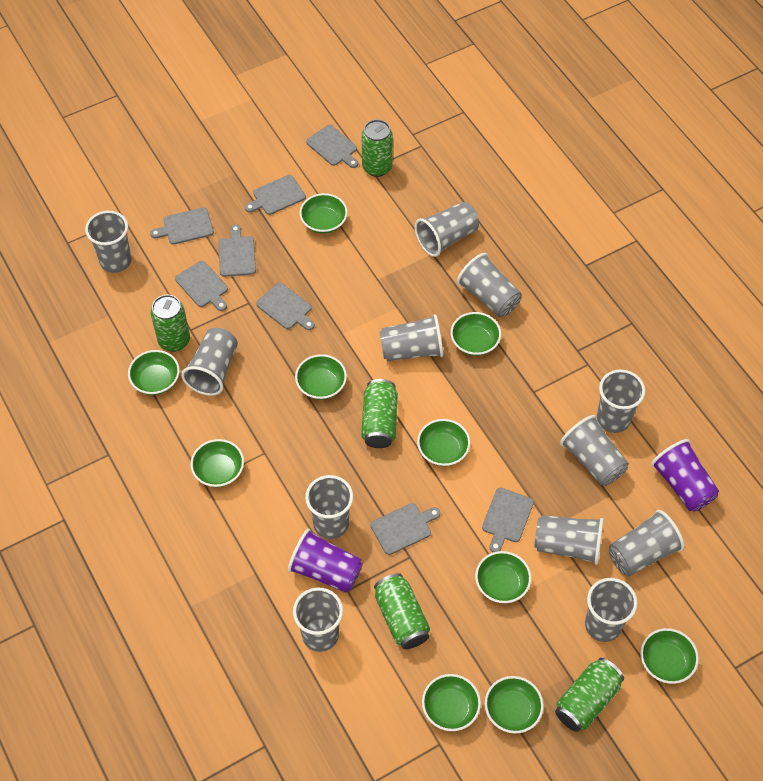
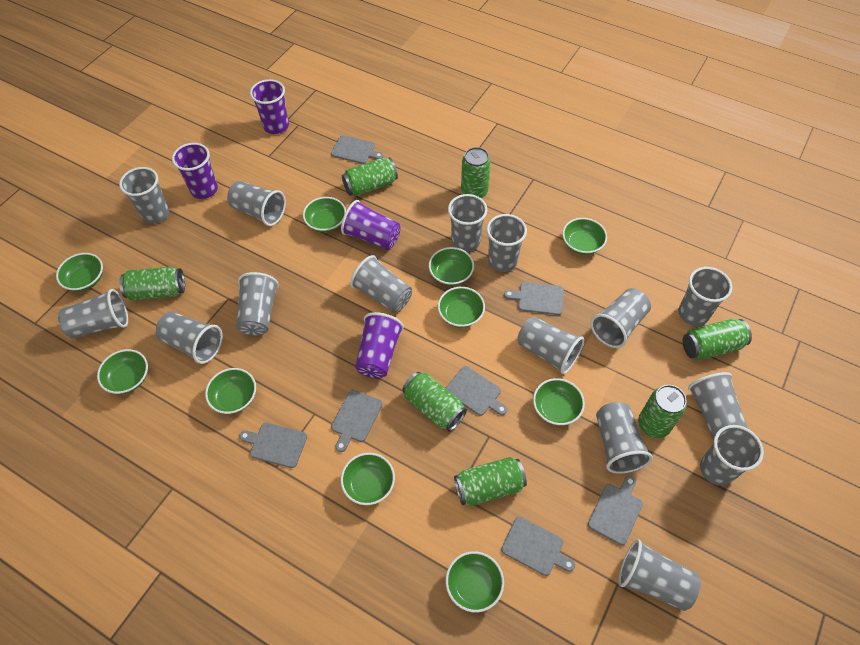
green can: 5 -> 7
grey cup: 12 -> 15
grey cutting board: 8 -> 7
purple cup: 2 -> 4

